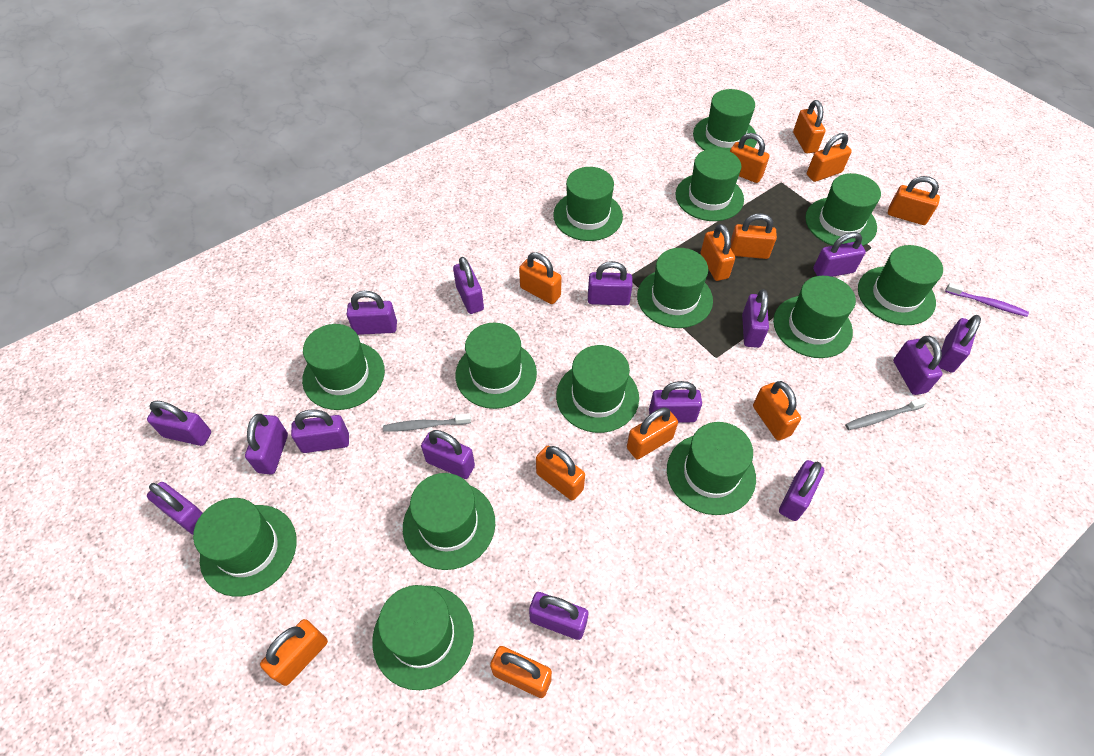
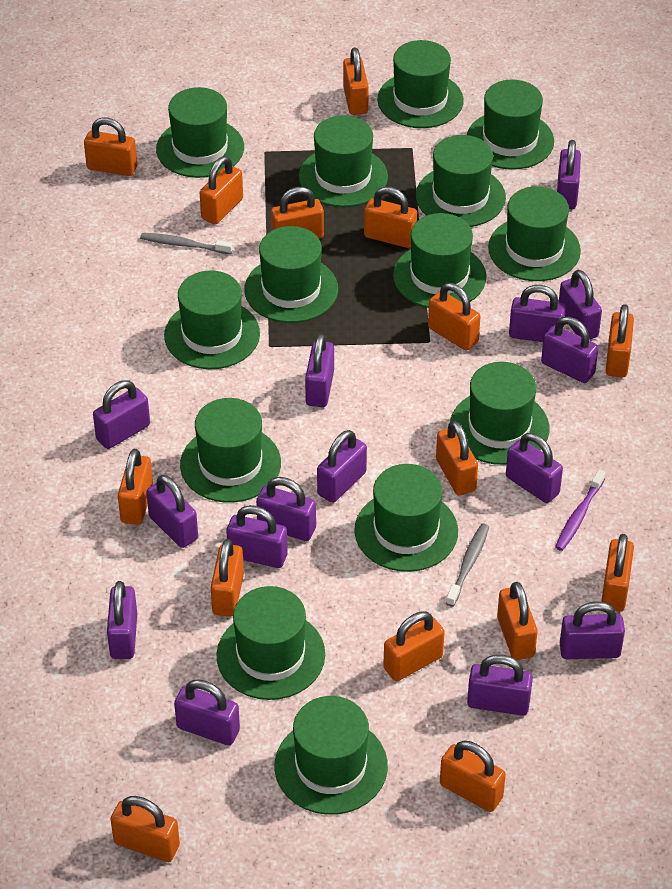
orange padlock: 12 -> 15

